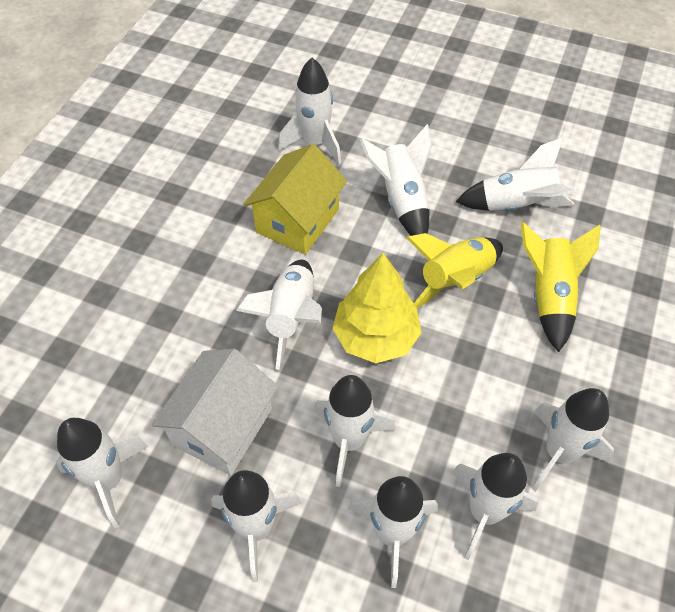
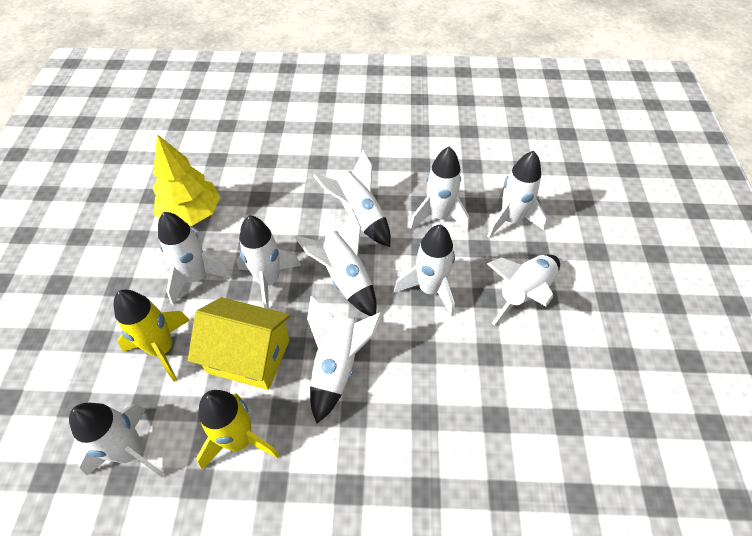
white house: 1 -> 0

